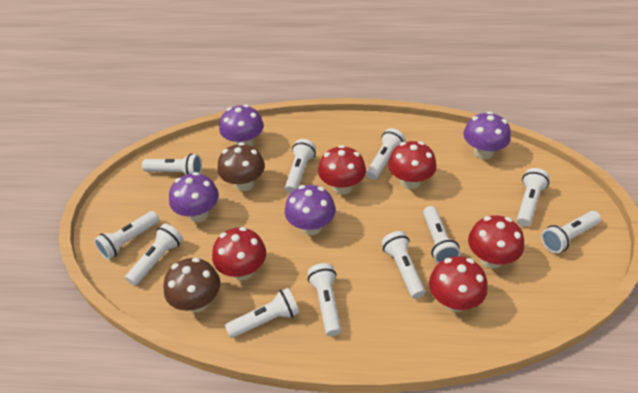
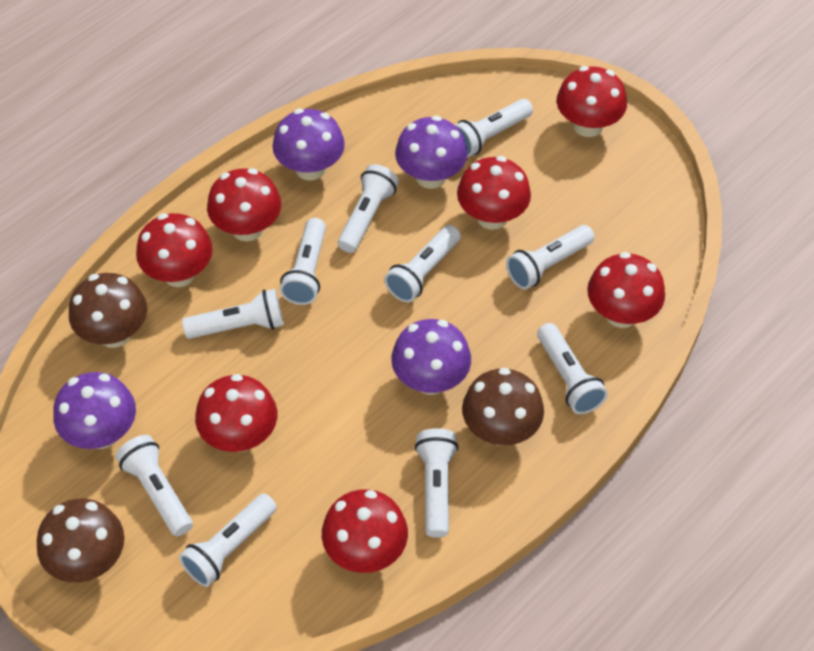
brown mushroom: 2 -> 3
red mushroom: 5 -> 7
white flashlight: 11 -> 10

